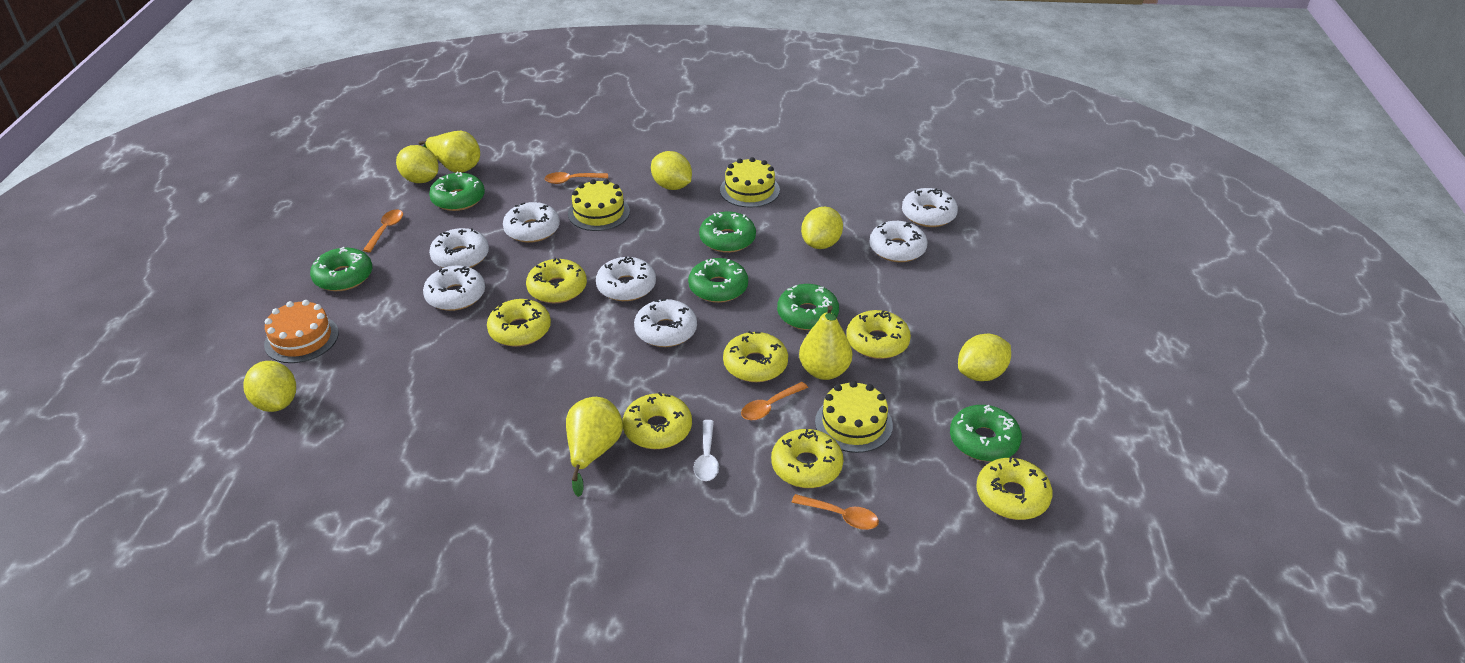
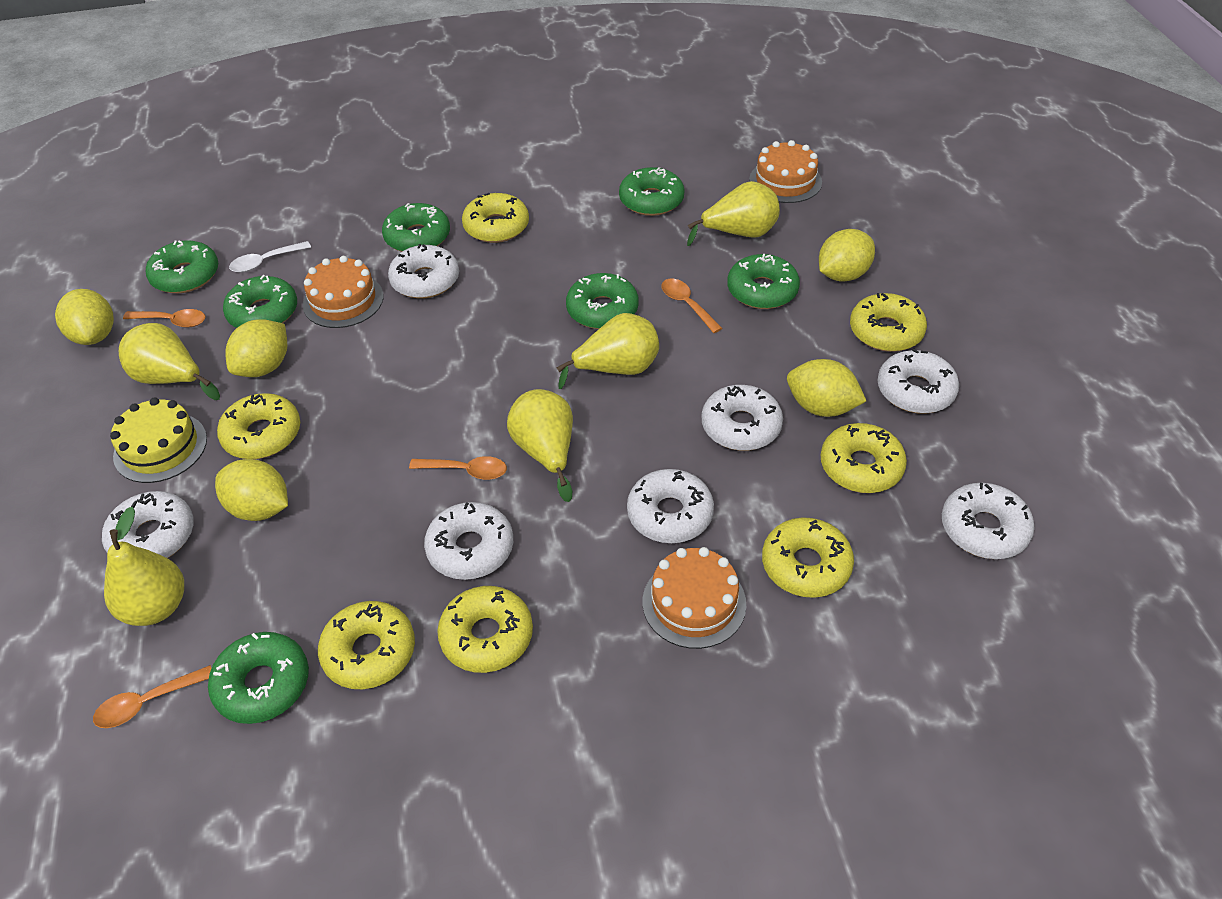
green donut: 6 -> 7
orange cake: 1 -> 3
yellow cake: 3 -> 1
yellow pear: 3 -> 5

